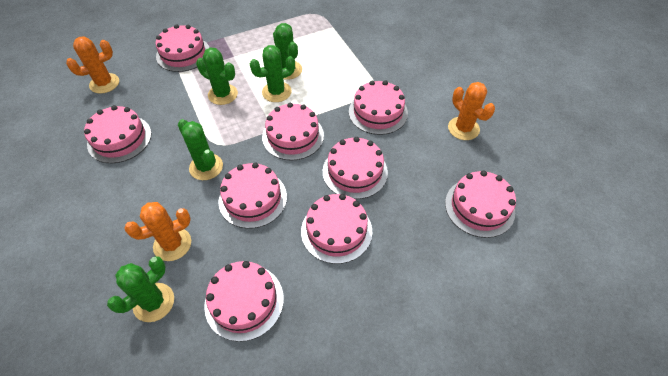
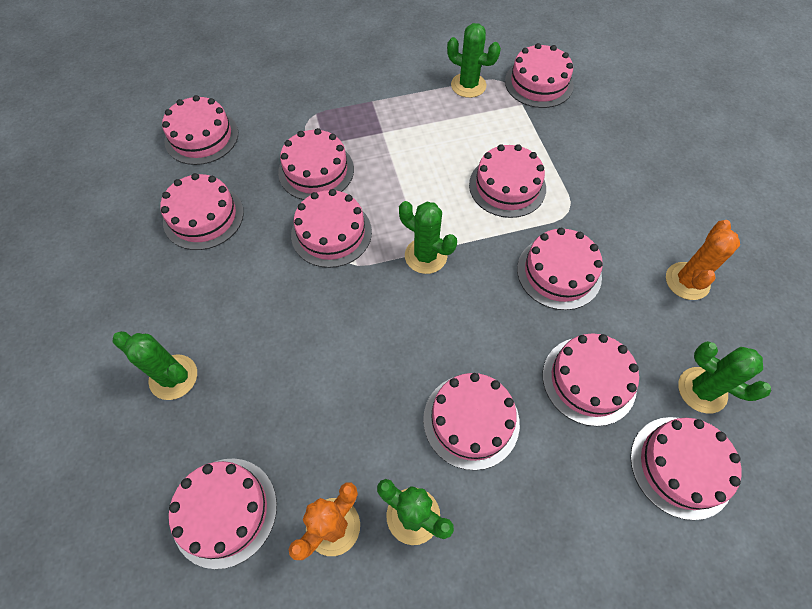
orange cactus: 3 -> 2
pink cake: 9 -> 11

